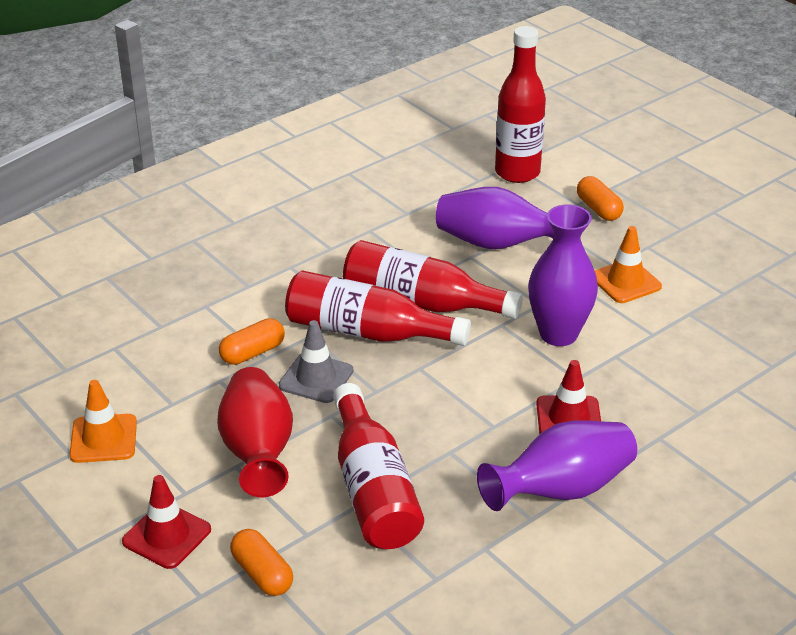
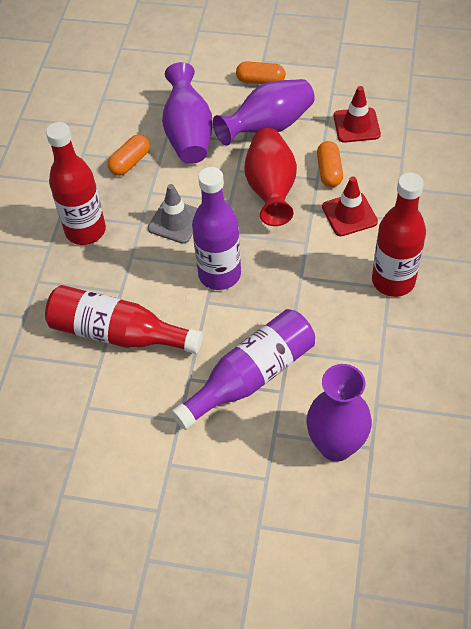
orange traffic cone: 2 -> 0
purple bottle: 0 -> 2
red bottle: 4 -> 3

